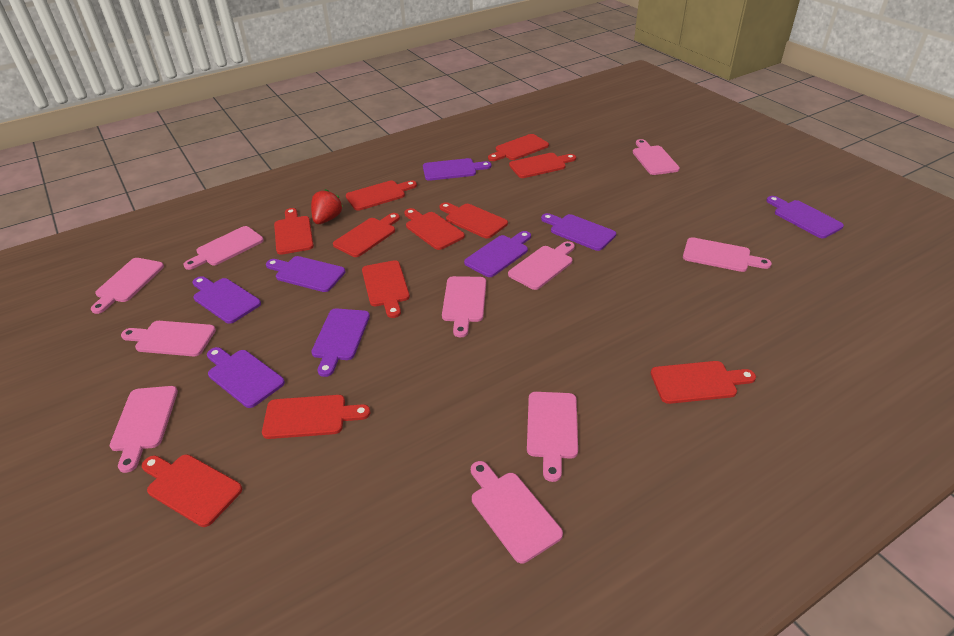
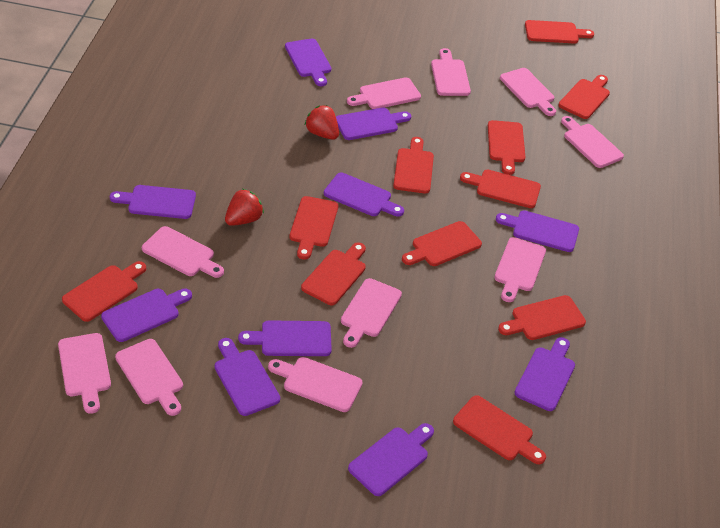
purple cutting board: 8 -> 10
red strawberry: 1 -> 2

